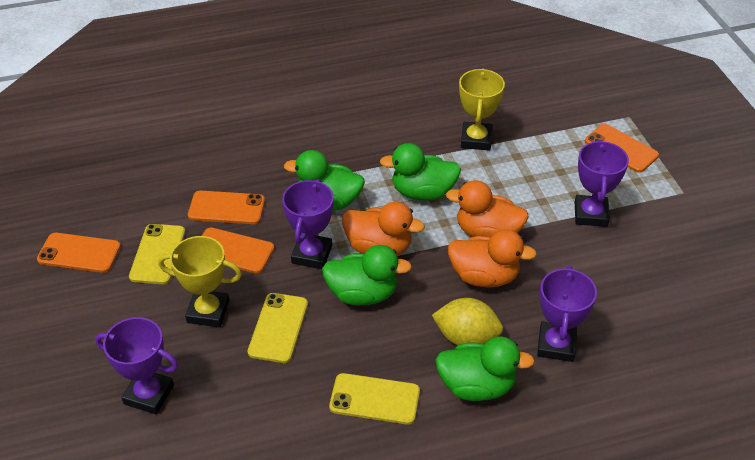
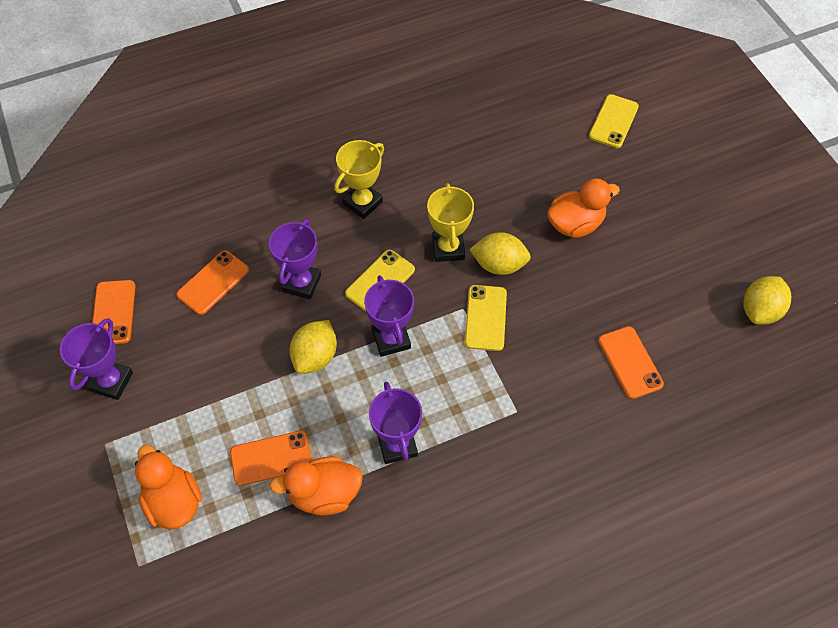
green duck: 4 -> 0
yellow lemon: 1 -> 3

